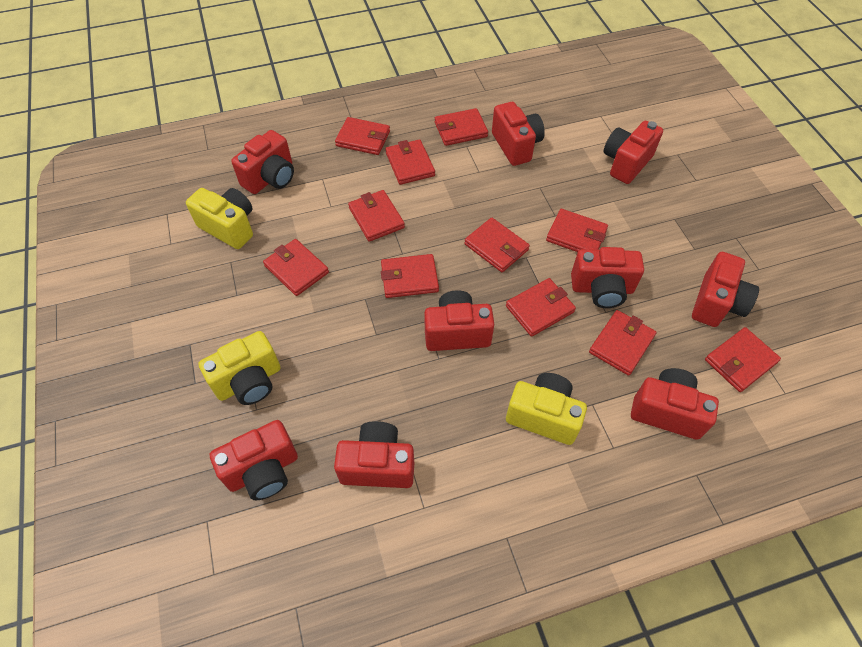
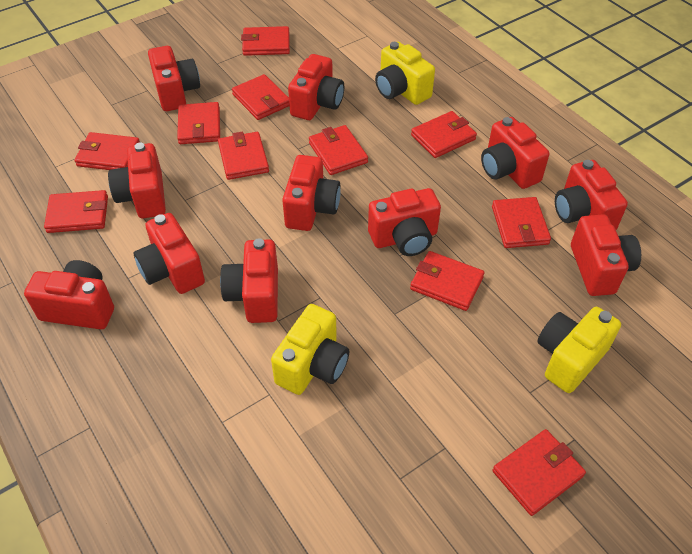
red camera: 9 -> 11

